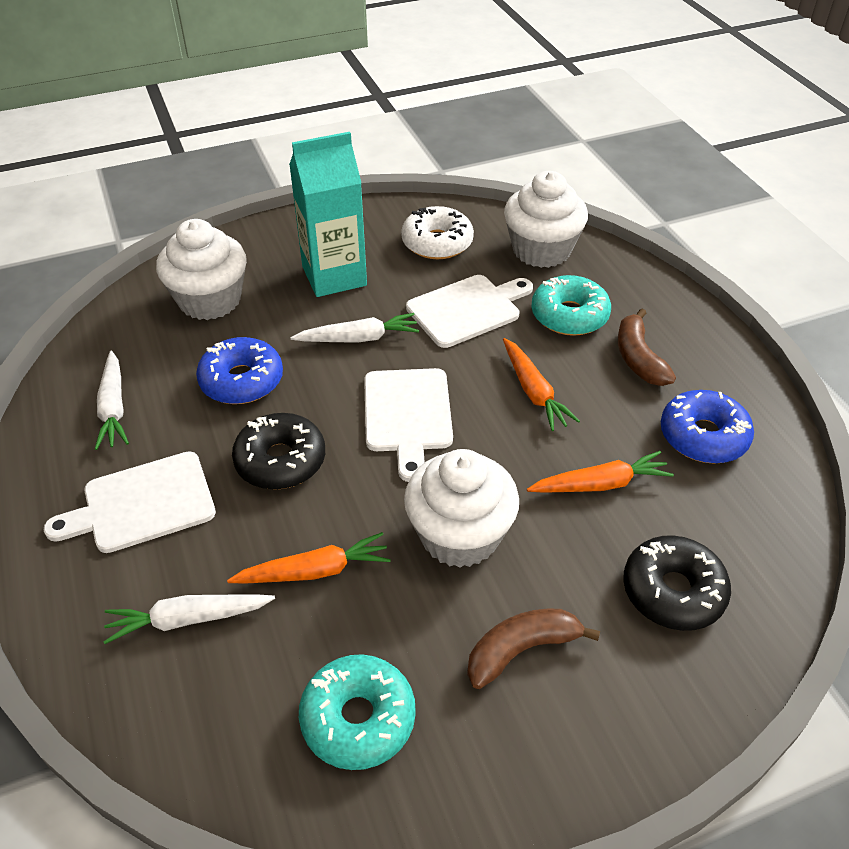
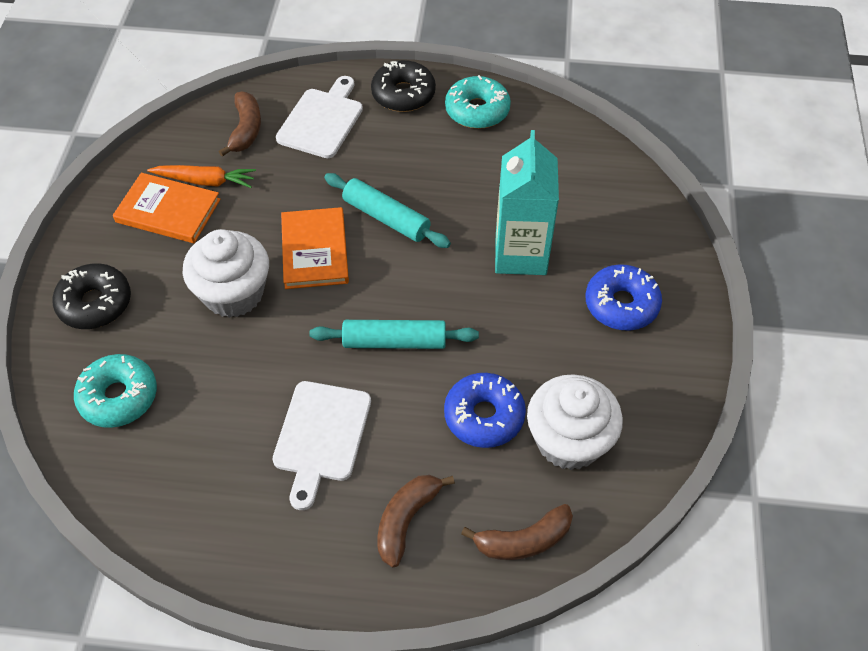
brown banana: 2 -> 3
orange book: 0 -> 2
orange carrot: 3 -> 1
turquoise rolling pin: 0 -> 2
white carrot: 3 -> 0
white cupcake: 3 -> 2
white cutting board: 3 -> 2
white donut: 1 -> 0

